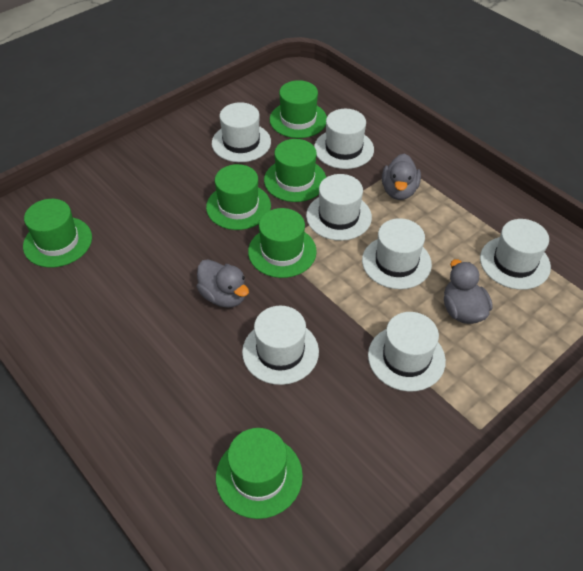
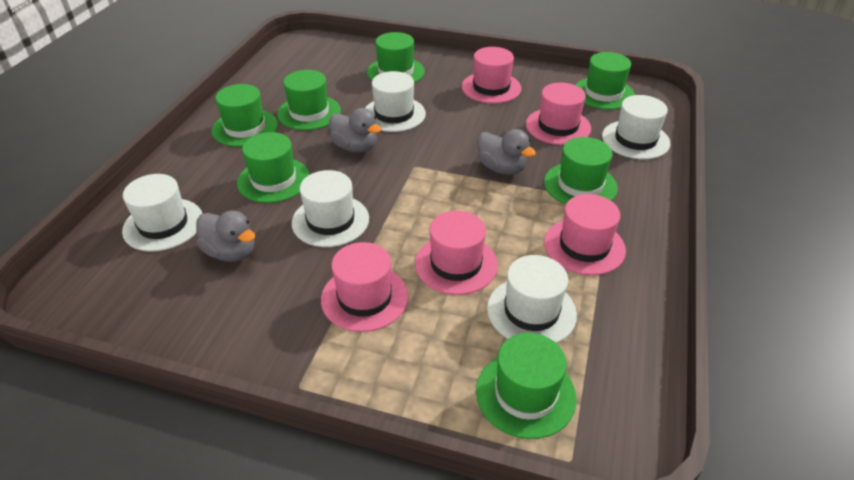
green hat: 6 -> 7
pink hat: 0 -> 5
white hat: 7 -> 5

